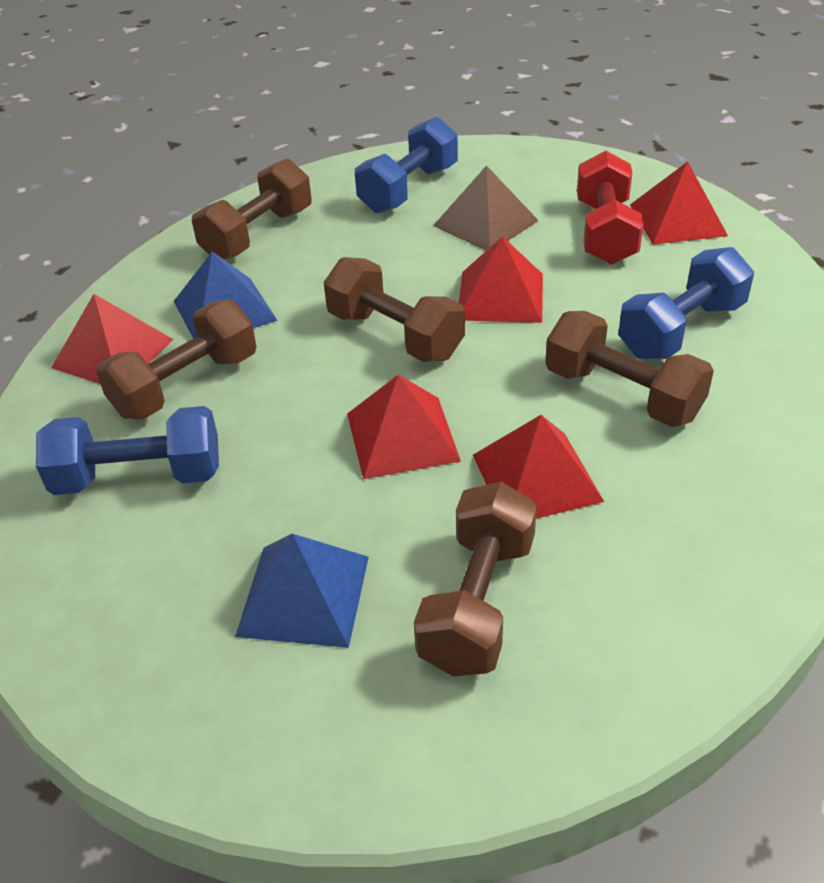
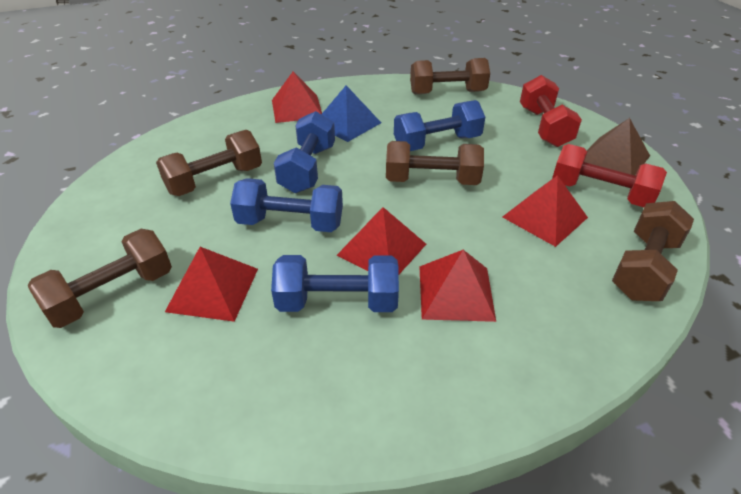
blue dumbbell: 3 -> 4
blue pyramid: 2 -> 1
red dumbbell: 1 -> 2

